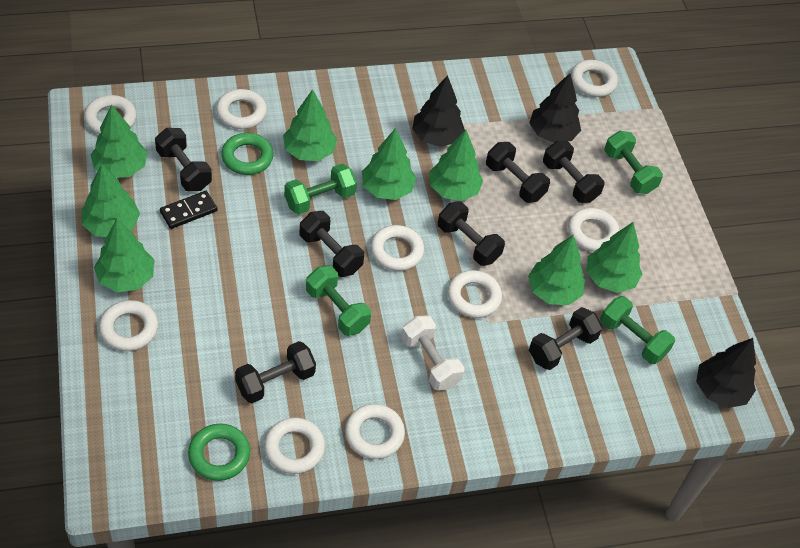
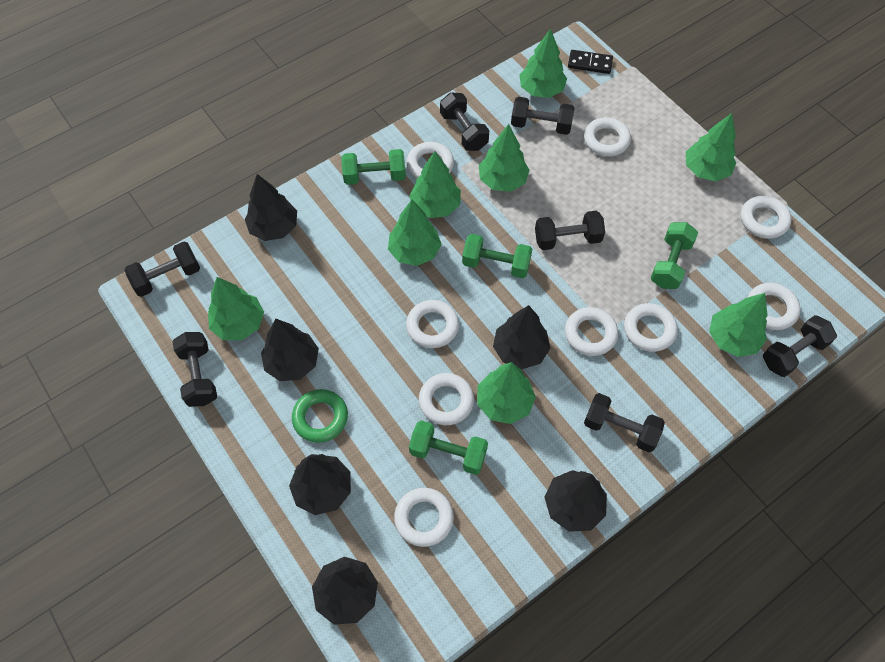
black tree: 3 -> 6
green ring: 2 -> 1
white dumbbell: 1 -> 0

